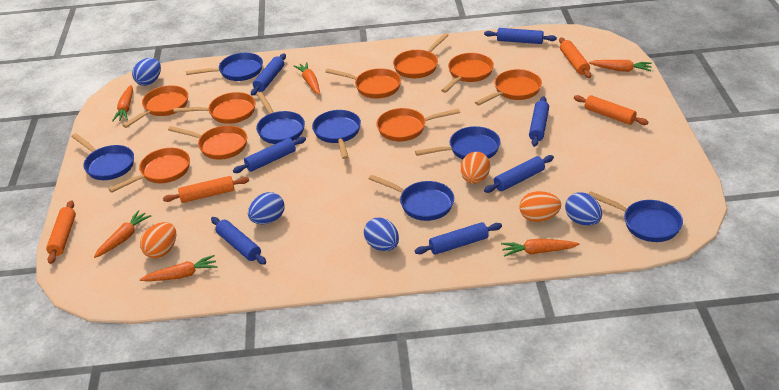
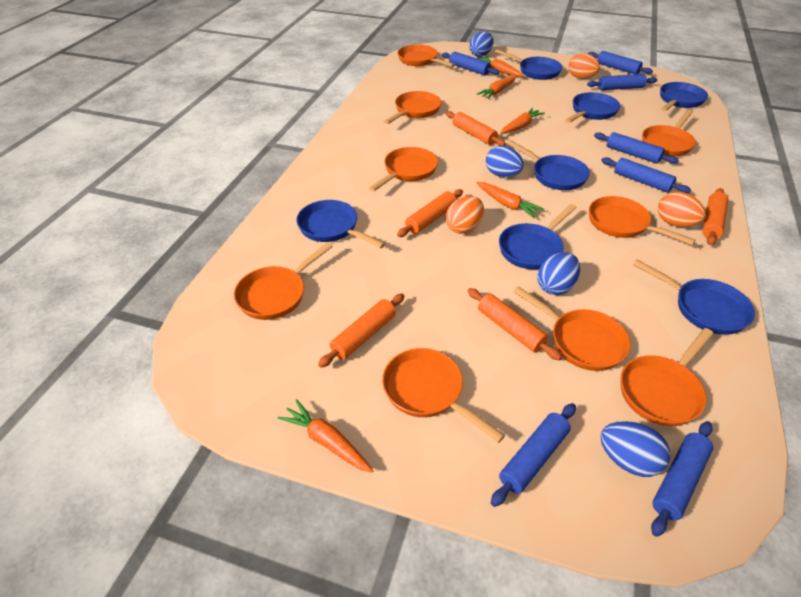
orange carrot: 6 -> 5
orange rolling pin: 4 -> 5

